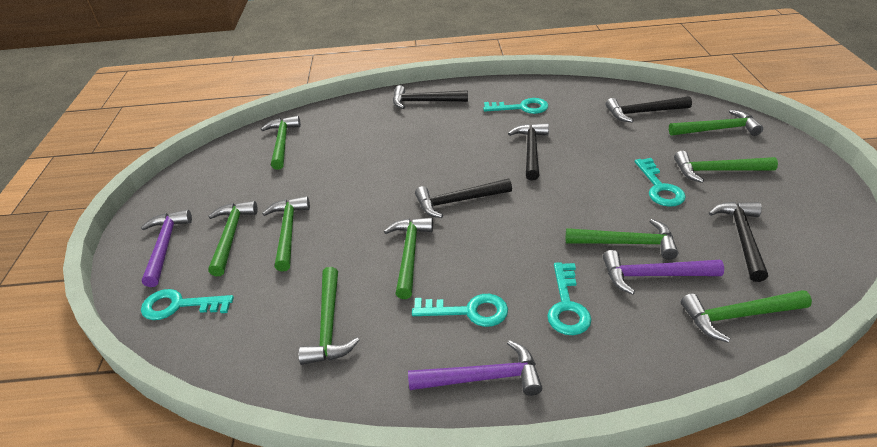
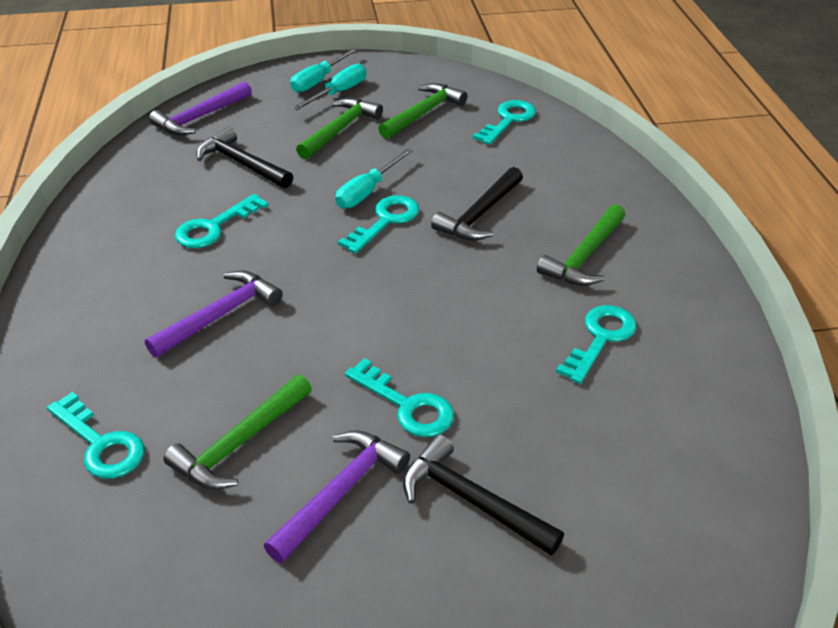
black hammer: 5 -> 3
green hammer: 9 -> 4
turquoise key: 5 -> 6
turquoise screwdriver: 0 -> 3

